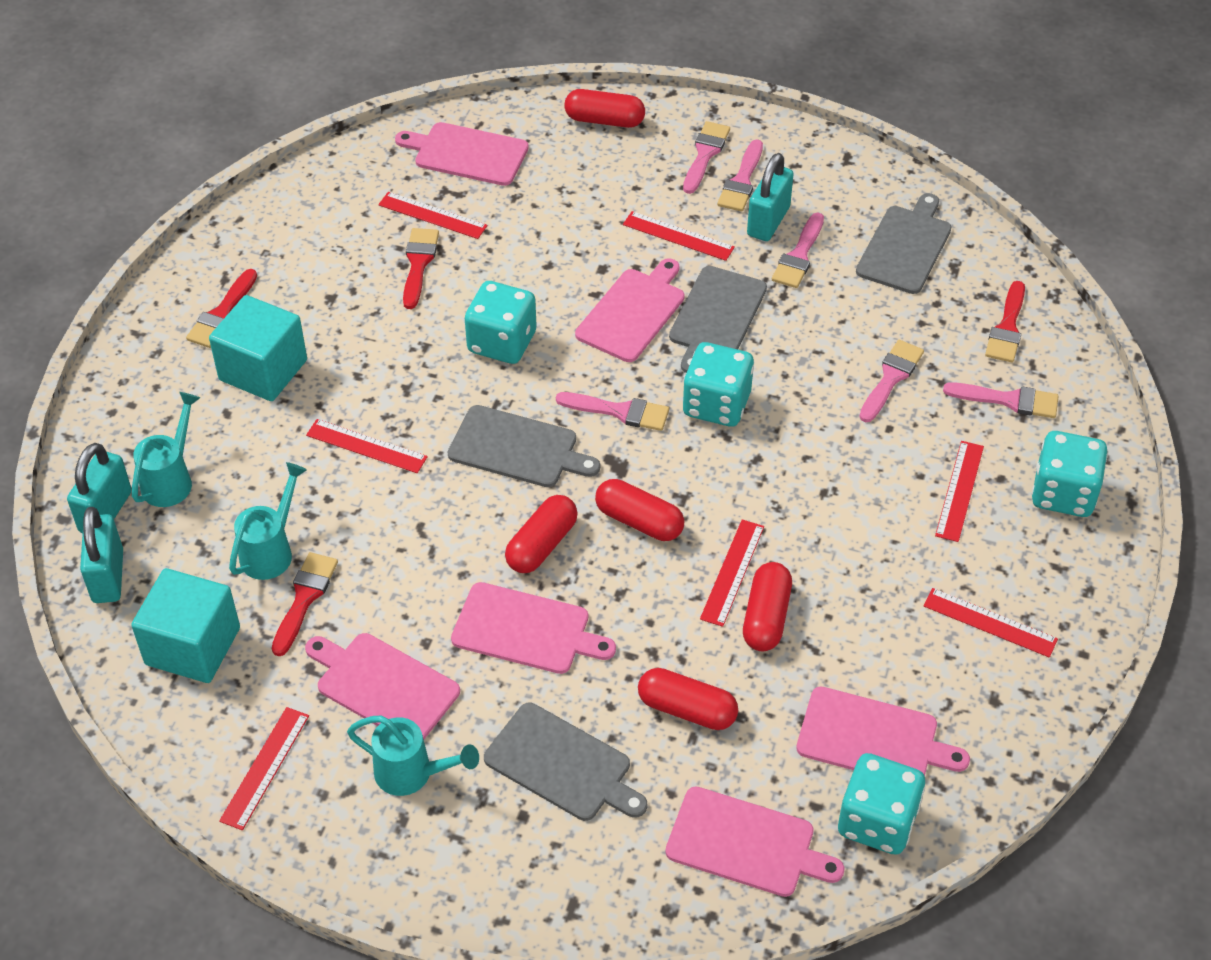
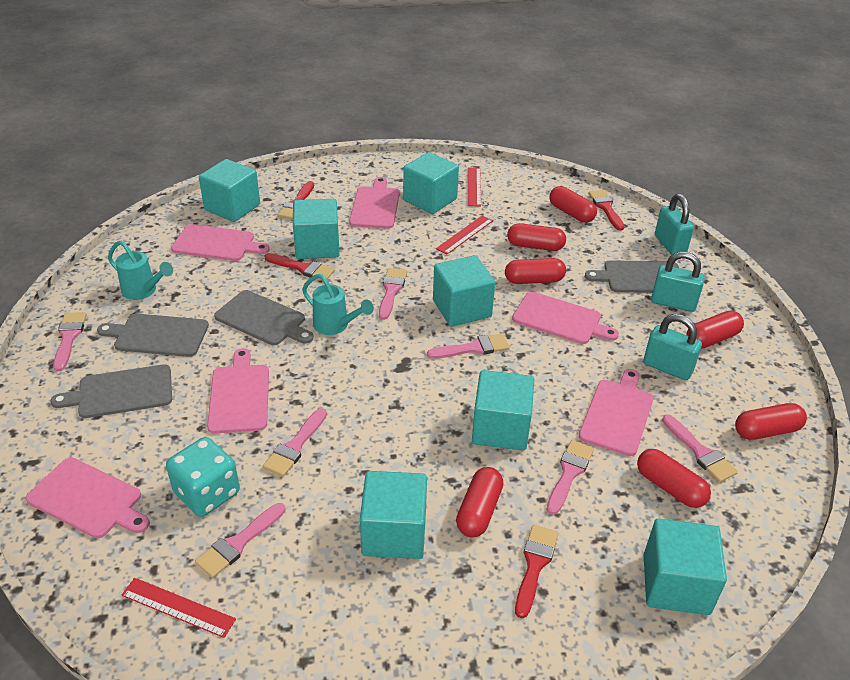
pink brush: 6 -> 7
red capsule: 5 -> 7
red ruler: 7 -> 3
turquoise cube: 2 -> 7
turquoise dice: 4 -> 1
turquoise watering can: 3 -> 2

